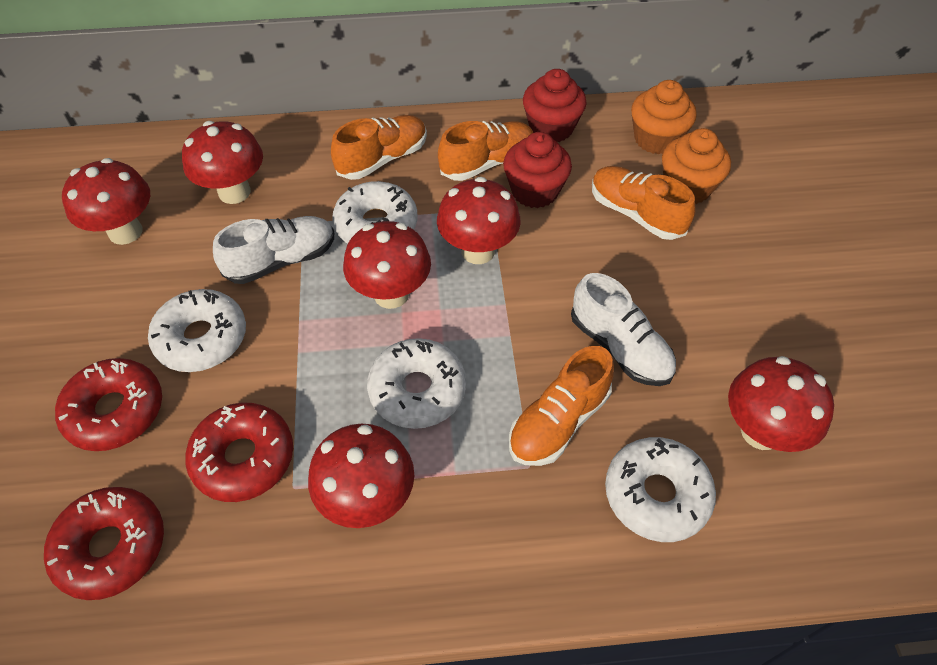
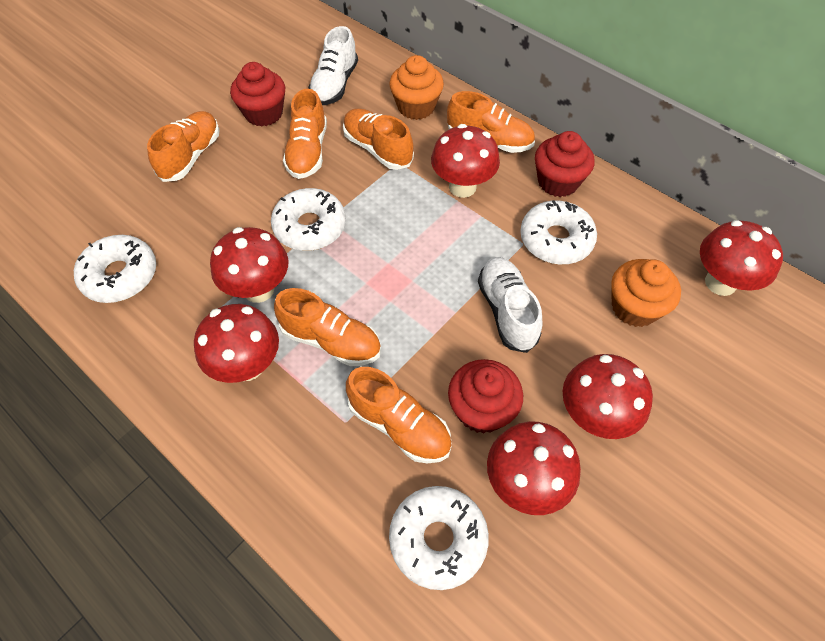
orange shoe: 4 -> 6
red cupcake: 2 -> 3
red donut: 3 -> 0

